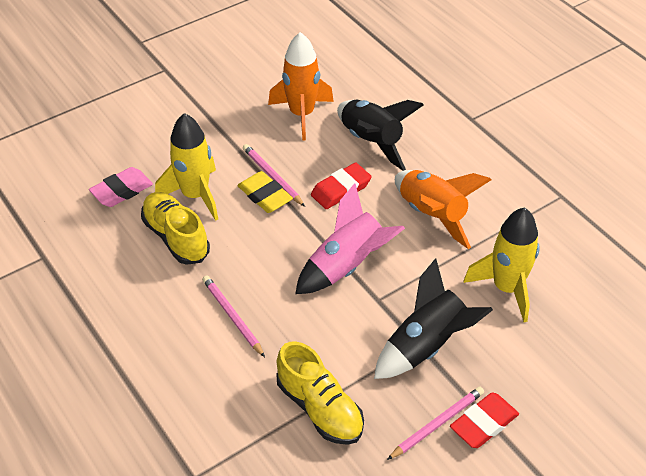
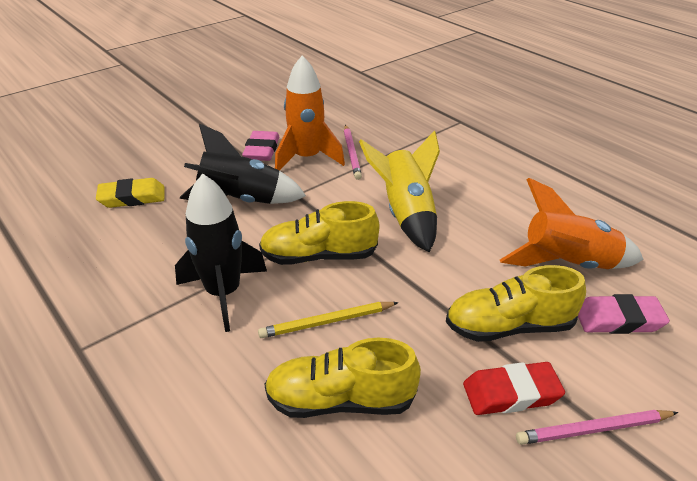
pink eraser: 1 -> 2
pink pencil: 3 -> 2
pink rocket: 1 -> 0
red eraser: 2 -> 1
yellow pencil: 0 -> 1
yellow rocket: 2 -> 1
yellow shoe: 2 -> 3

